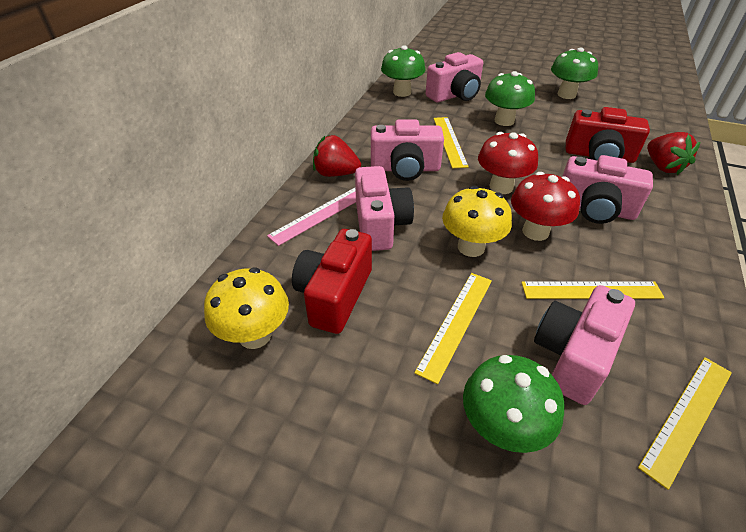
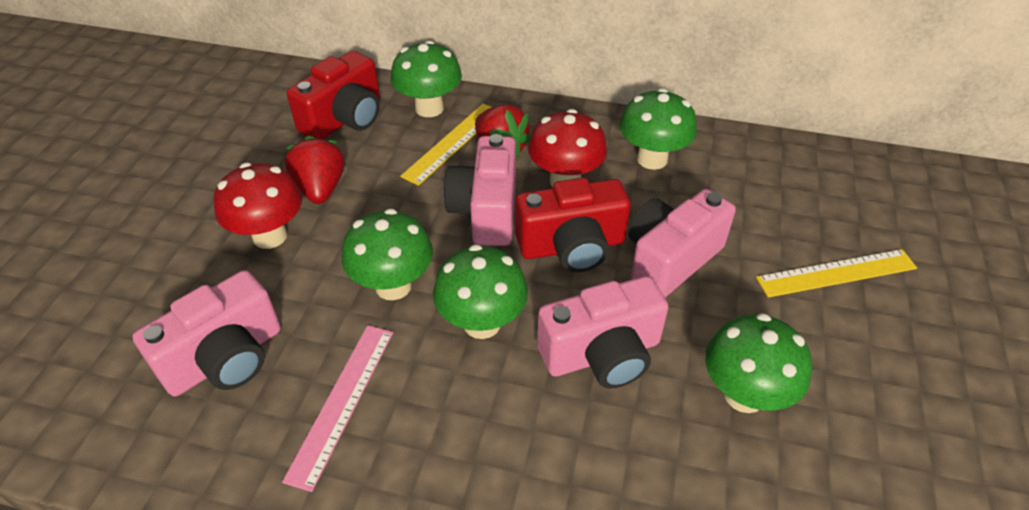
green mushroom: 4 -> 5
pink camera: 5 -> 4
yellow mushroom: 2 -> 0
yellow ruler: 4 -> 2

